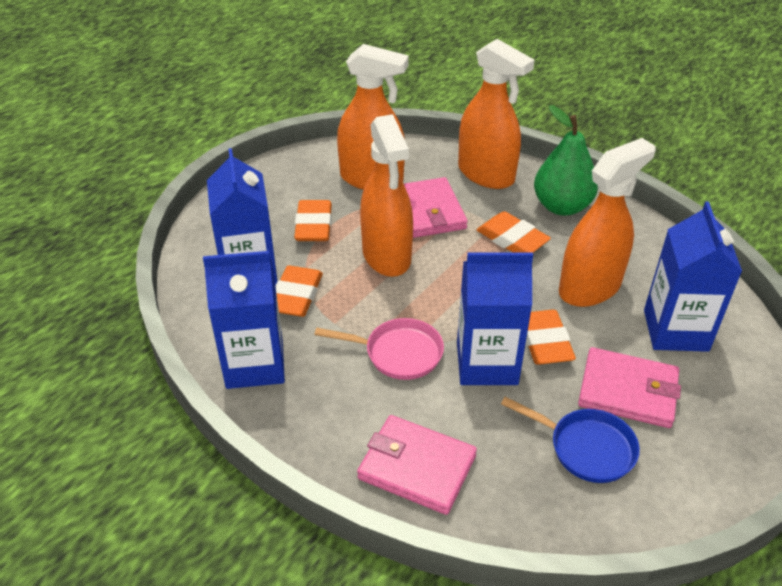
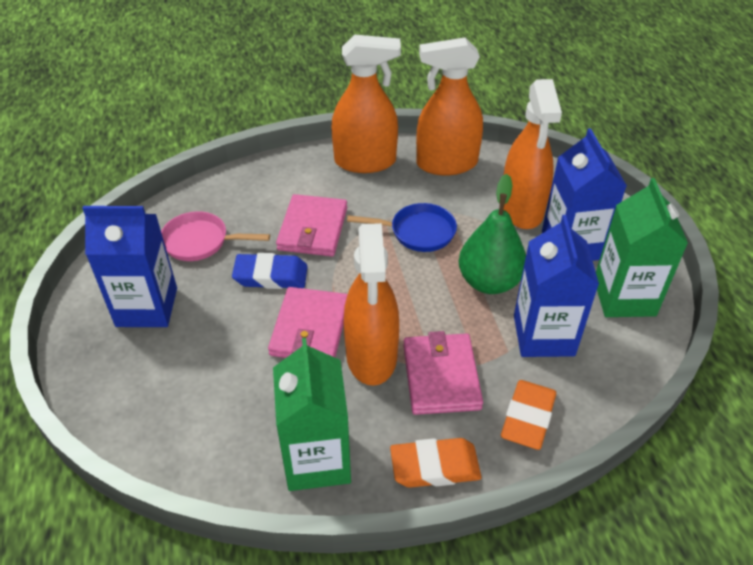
blue carton: 4 -> 3
blue eraser: 0 -> 1
green carton: 0 -> 2
orange eraser: 4 -> 2

